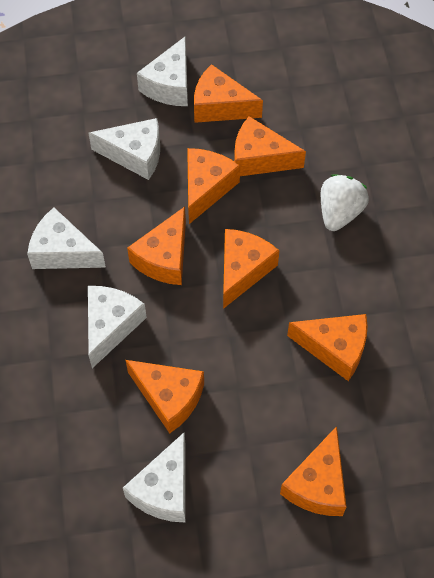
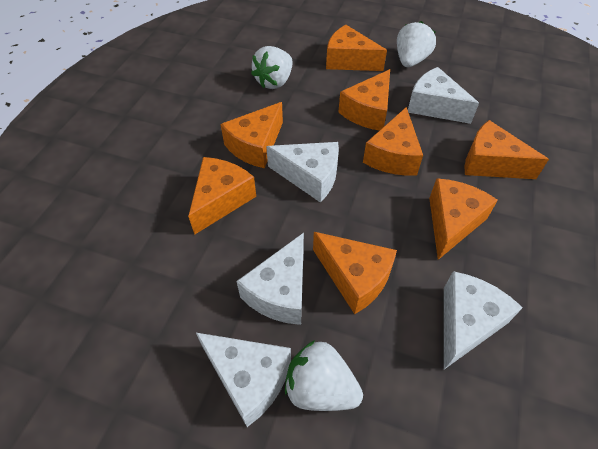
white strawberry: 1 -> 3

